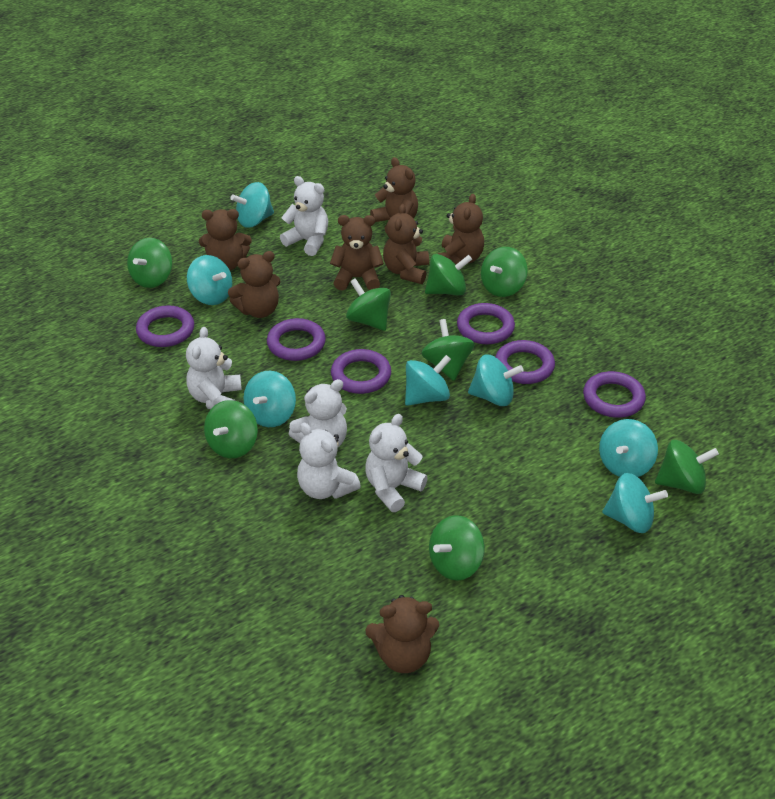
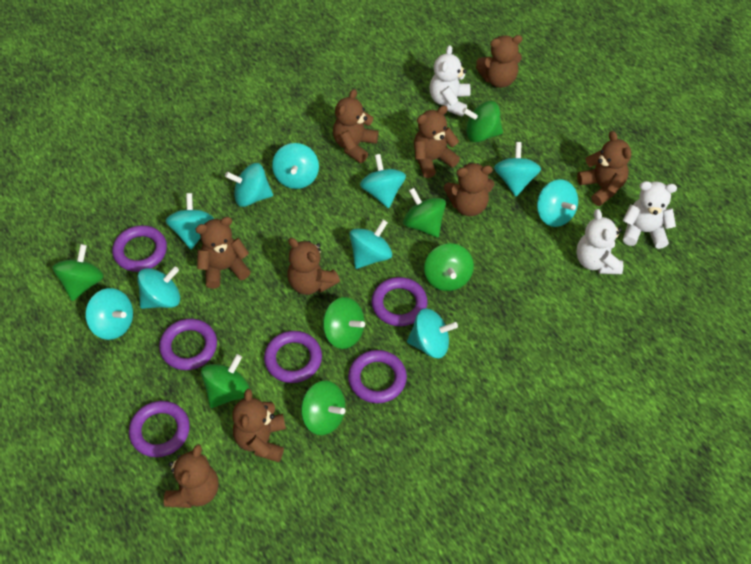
brown teddy bear: 7 -> 9
green spinning top: 8 -> 7
turquoise spinning top: 7 -> 10
white teddy bear: 5 -> 3

